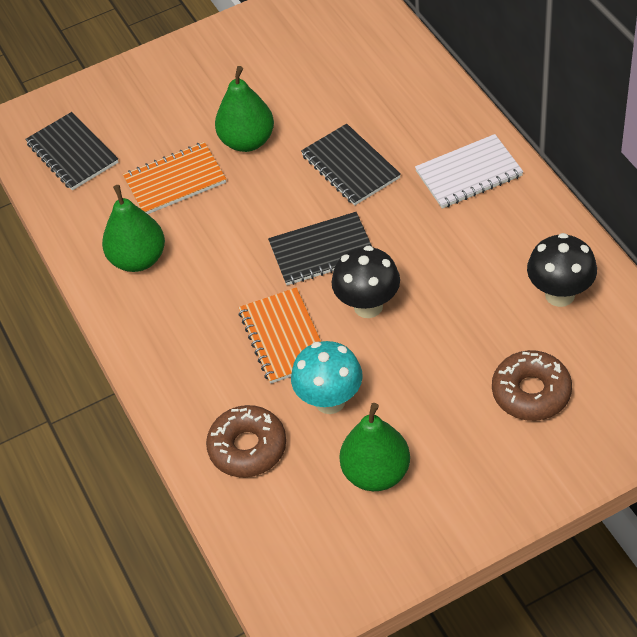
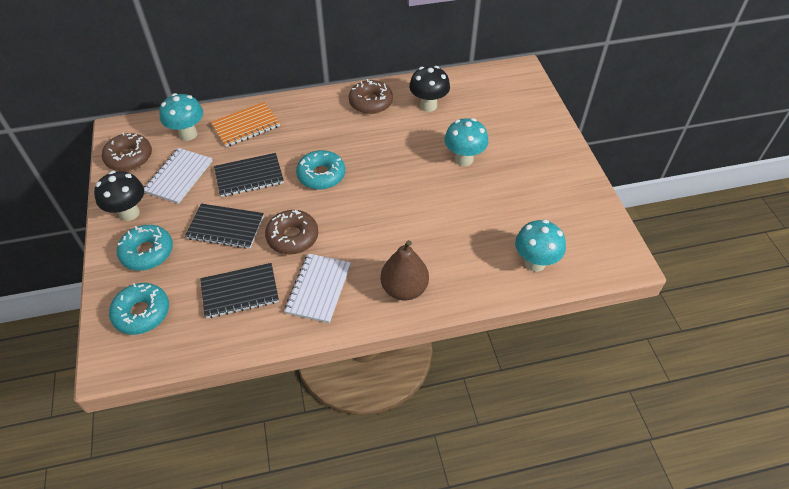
brown donut: 2 -> 3
brown pear: 0 -> 1
green pear: 3 -> 0
orange notebook: 2 -> 1
turquoise donut: 0 -> 3
turquoise mushroom: 1 -> 3
white notebook: 1 -> 2

